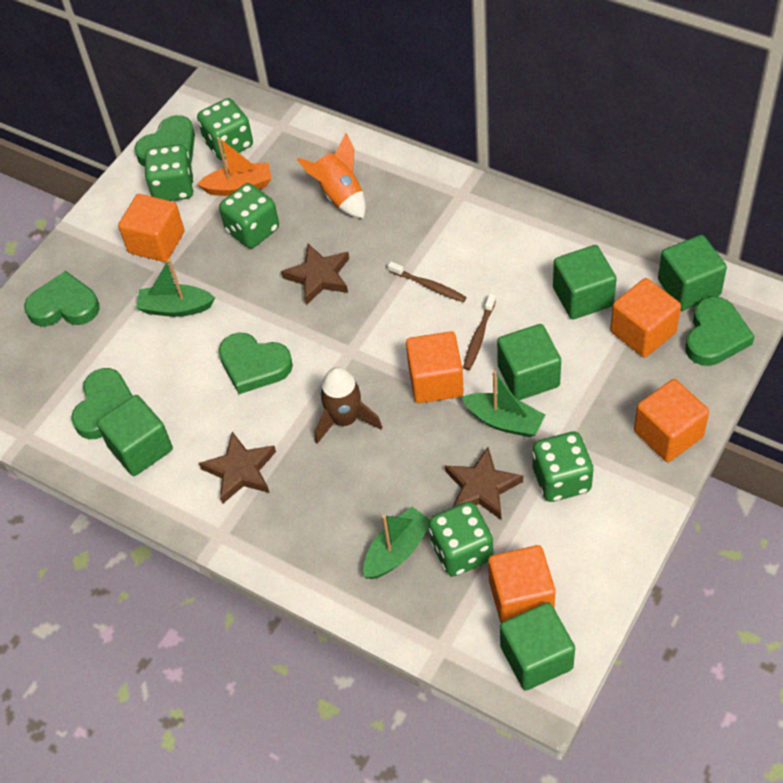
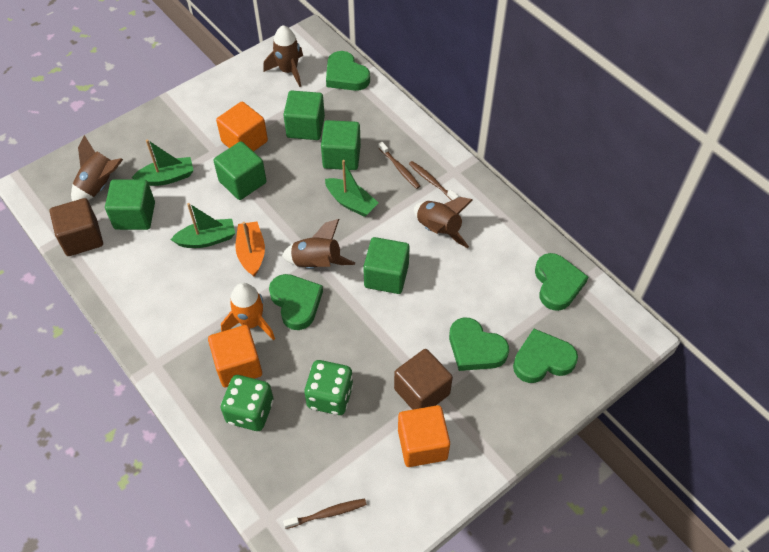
brown cube: 0 -> 2
brown rocket: 1 -> 4
brown star: 3 -> 0
brown toothbrush: 2 -> 3
green dice: 5 -> 2
orange cube: 5 -> 3

